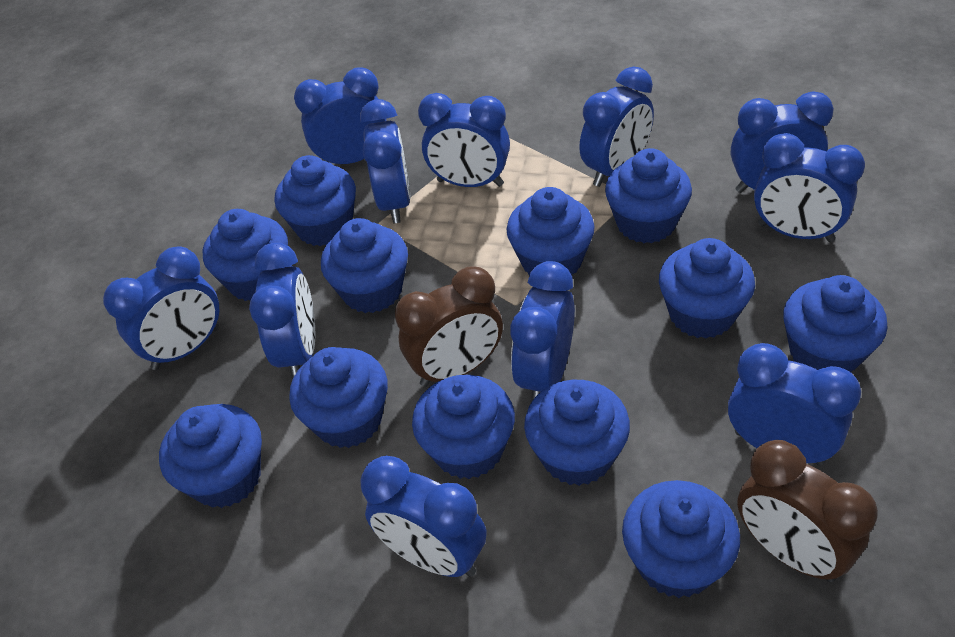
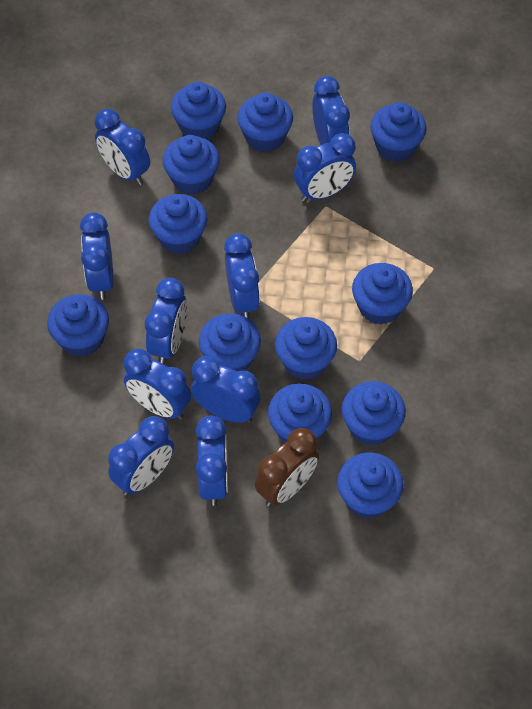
blue clock: 11 -> 10
brown clock: 2 -> 1

